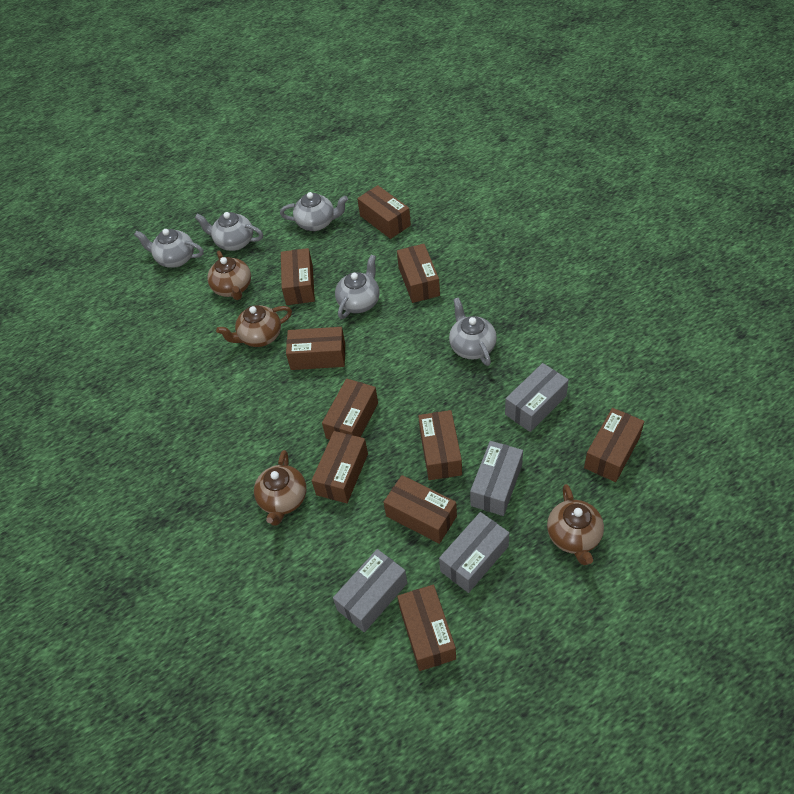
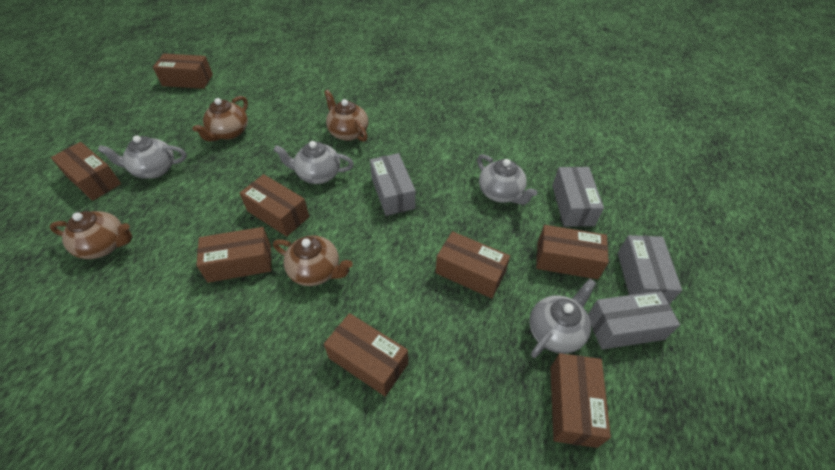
brown box: 10 -> 8
grey teapot: 5 -> 4

